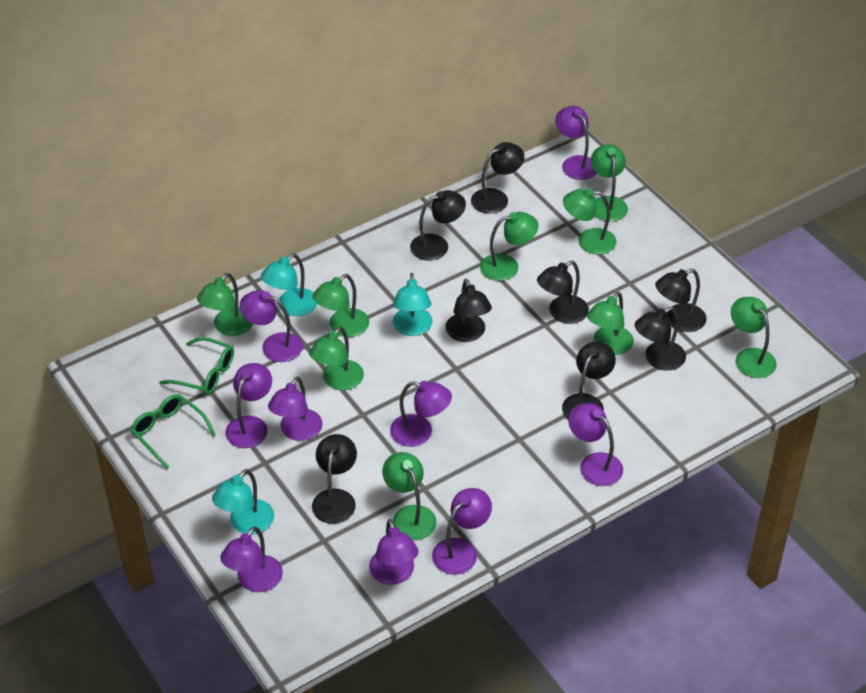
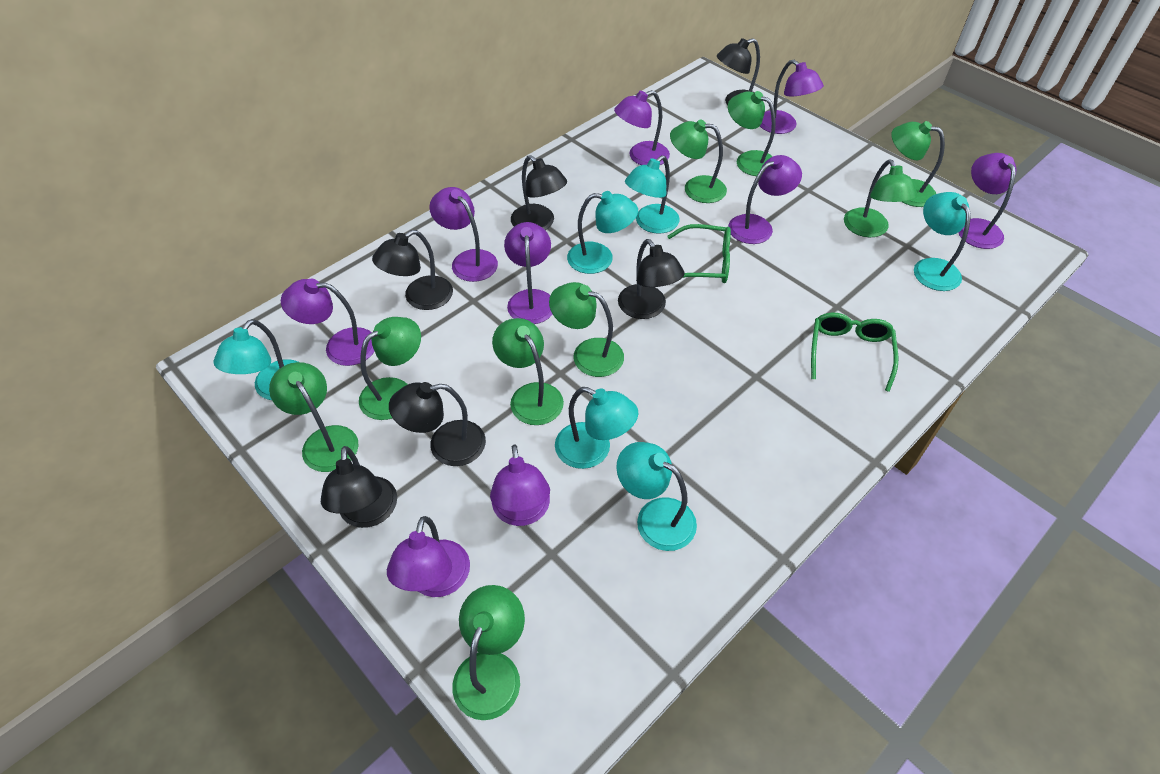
black lamp: 8 -> 6
turquoise lamp: 3 -> 6

